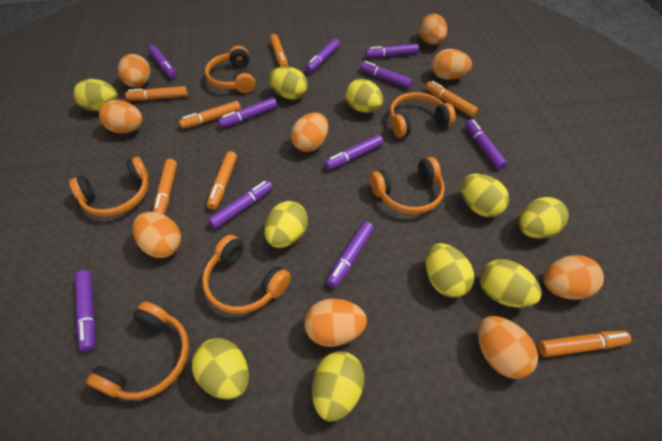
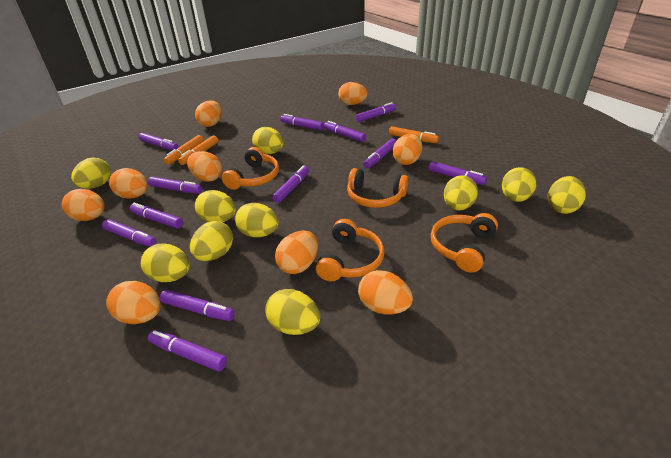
orange headphones: 6 -> 4
orange marker: 7 -> 3
purple marker: 10 -> 12

